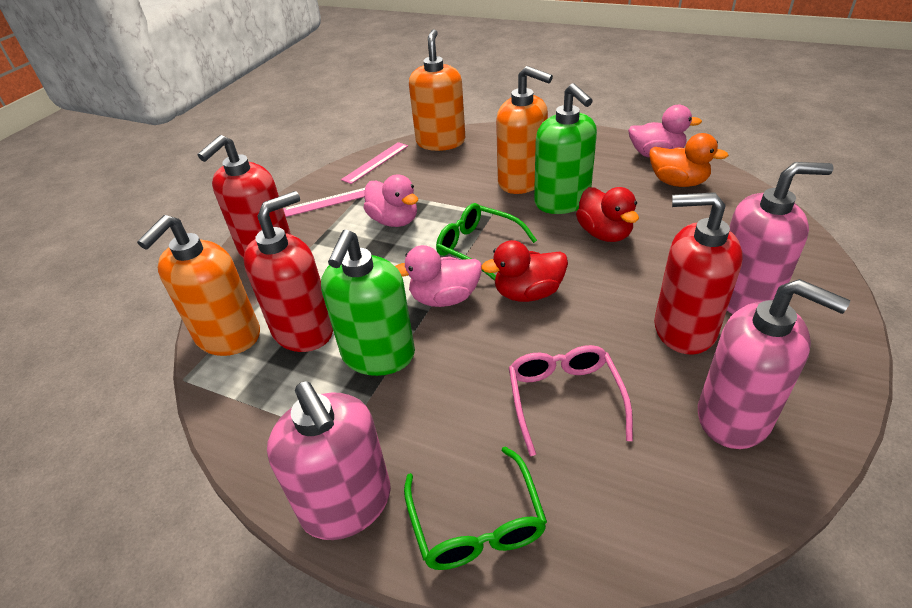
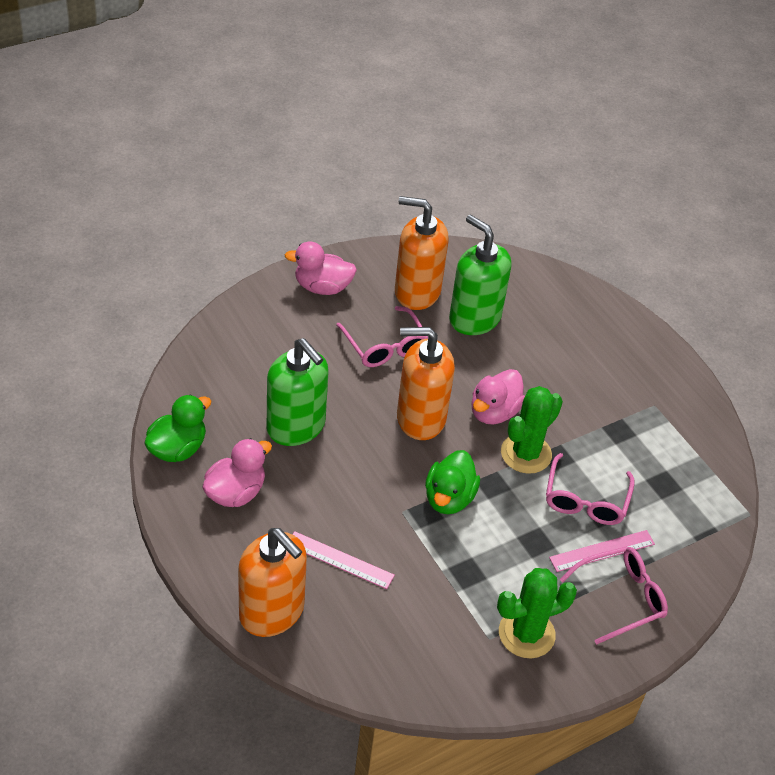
green cactus: 0 -> 2
green duck: 0 -> 2
green glasses: 2 -> 0
orange duck: 1 -> 0
pink glasses: 1 -> 3
pink soap dispenser: 3 -> 0
red duck: 2 -> 0
red soap dispenser: 3 -> 0

